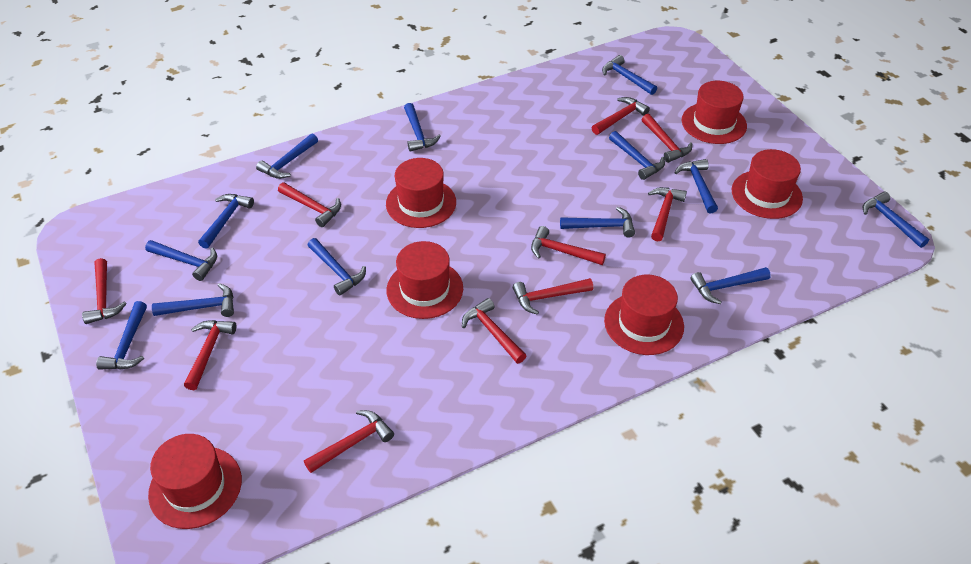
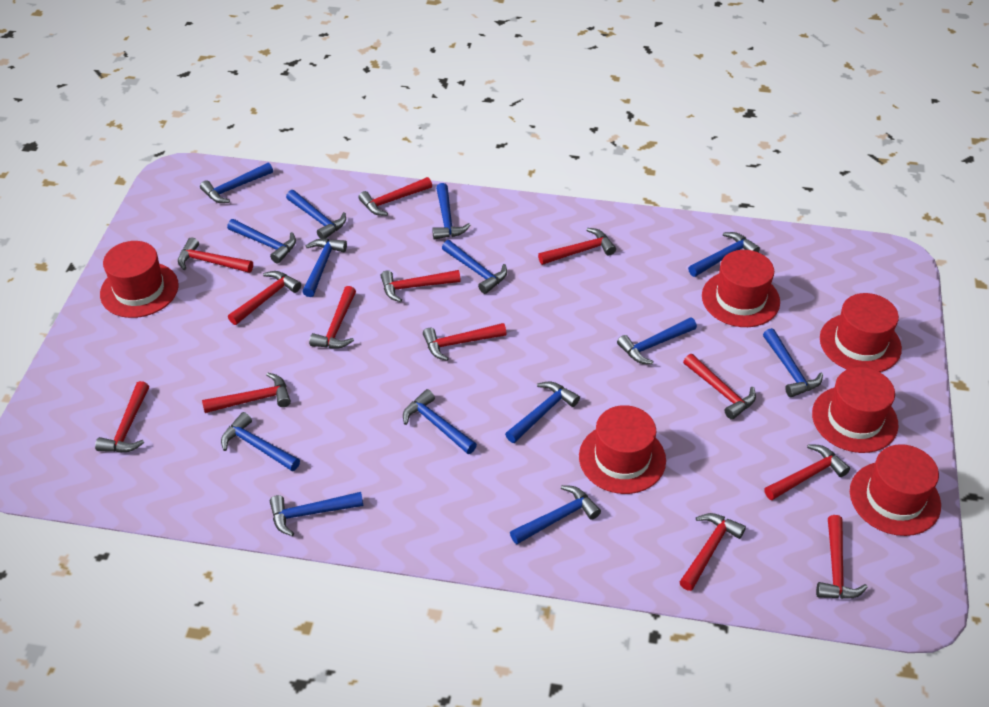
blue hammer: 13 -> 14
red hammer: 10 -> 13

